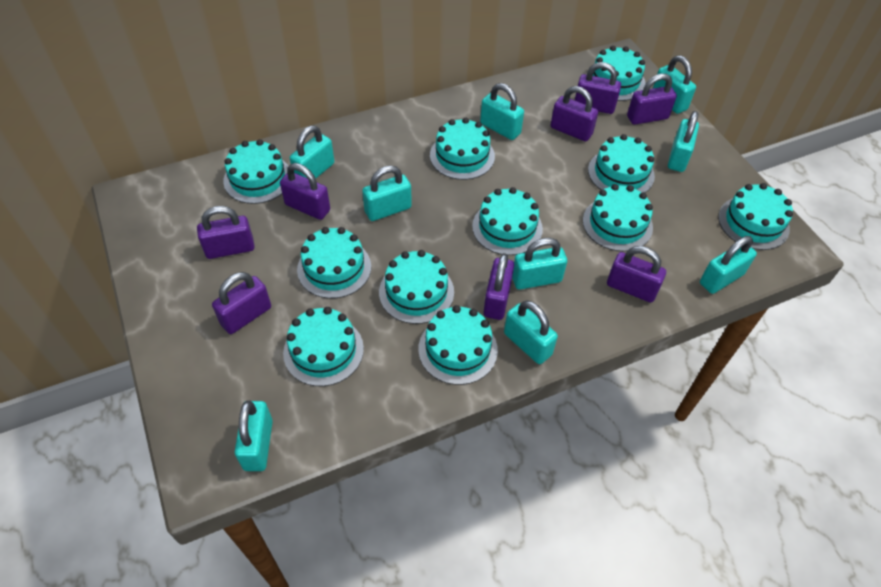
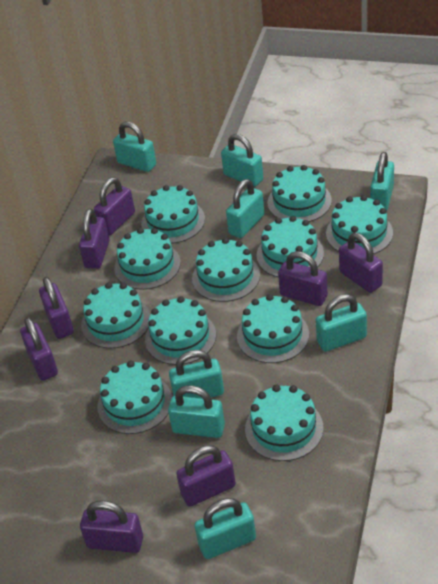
turquoise padlock: 9 -> 8

